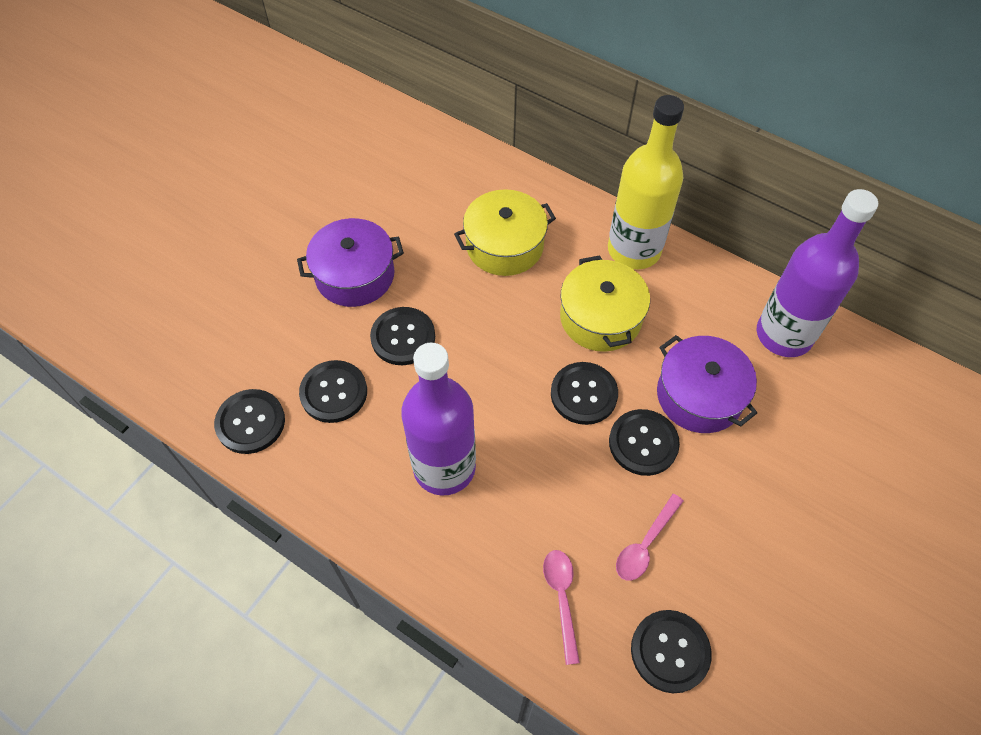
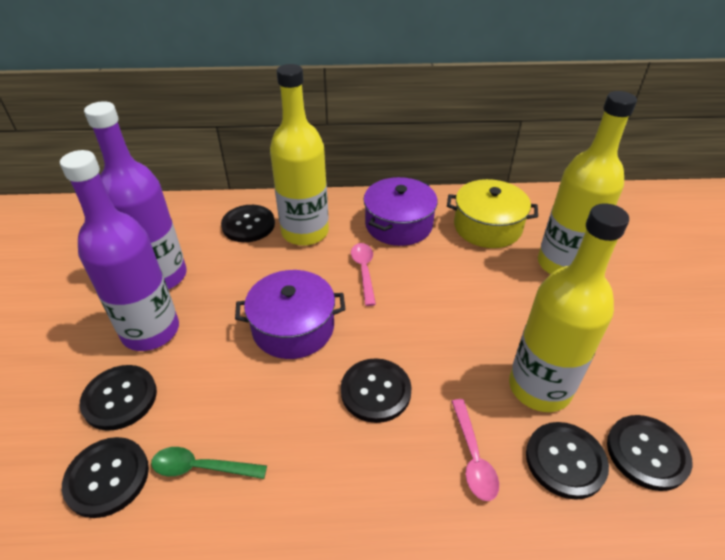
green spoon: 0 -> 1
yellow bottle: 1 -> 3
yellow pot: 2 -> 1

